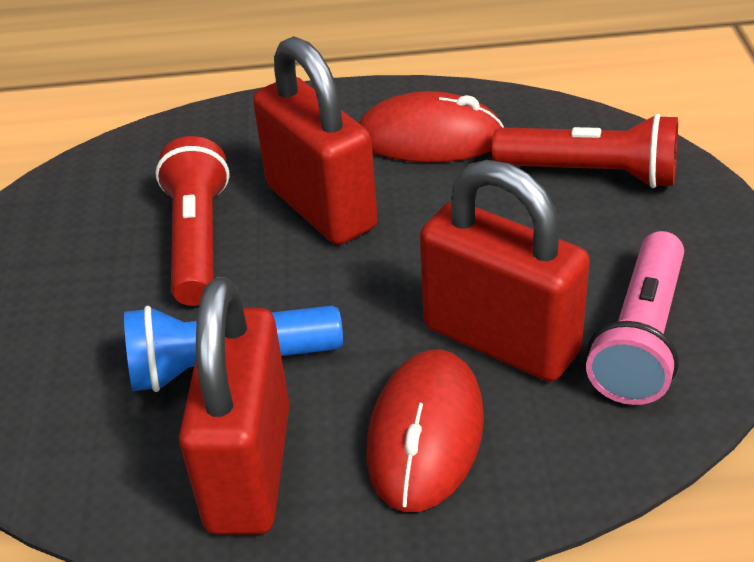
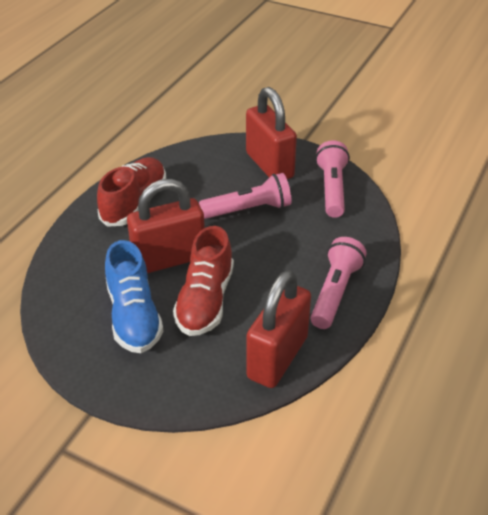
blue flashlight: 1 -> 0
blue shoe: 0 -> 1
pink flashlight: 1 -> 3
red flashlight: 2 -> 0
red mouse: 2 -> 0
red shoe: 0 -> 2

